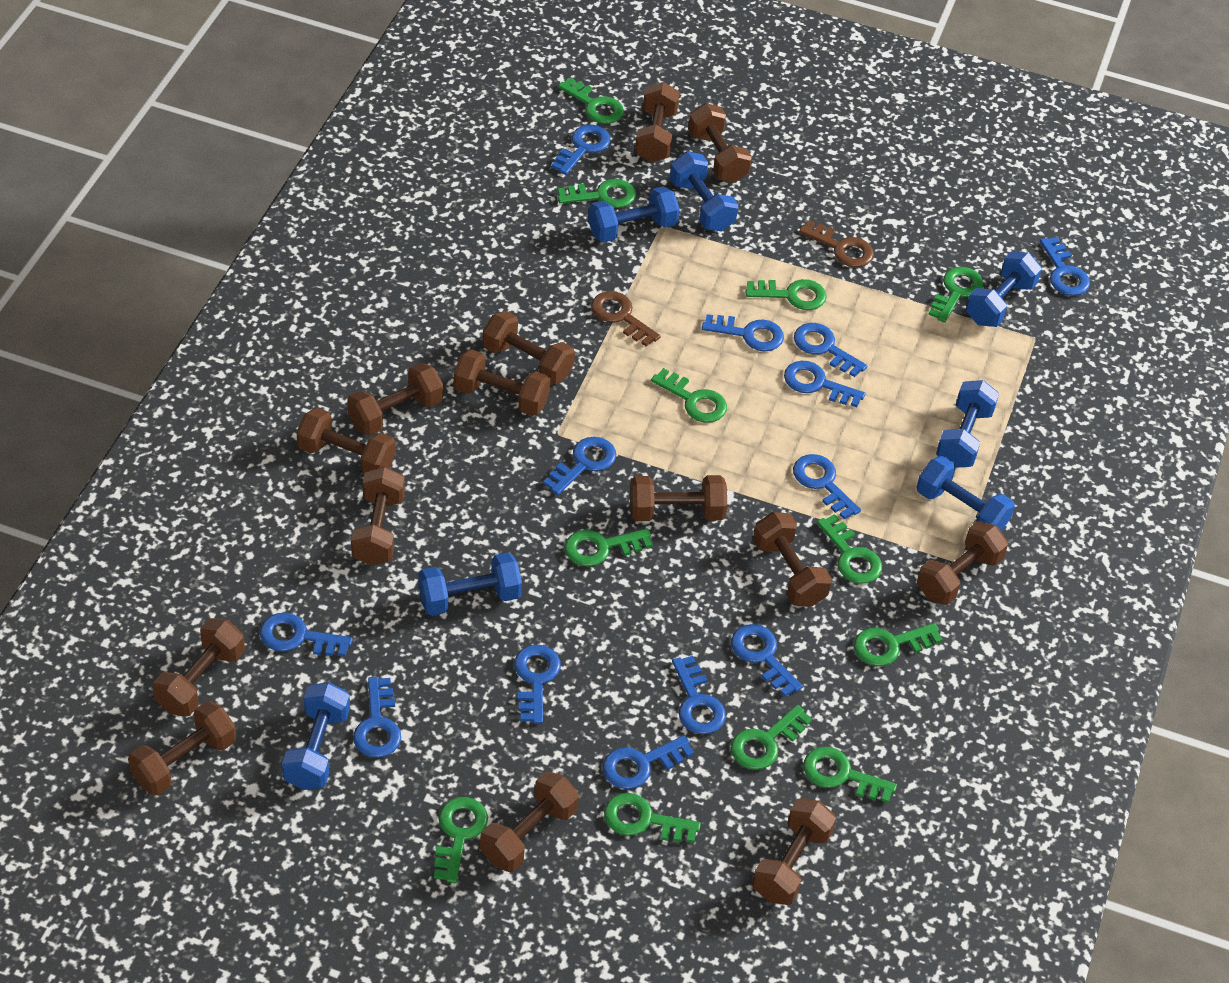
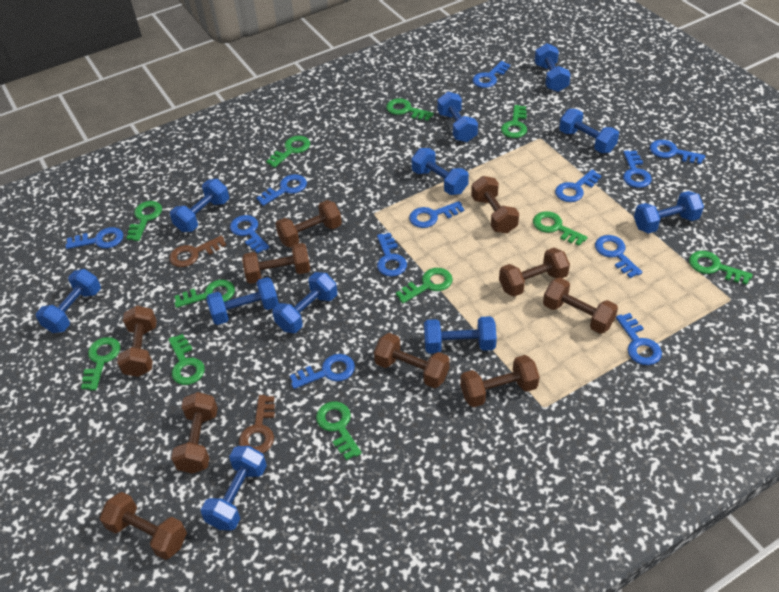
blue dumbbell: 7 -> 11
blue key: 13 -> 12
brown dumbbell: 14 -> 10
green key: 12 -> 11

